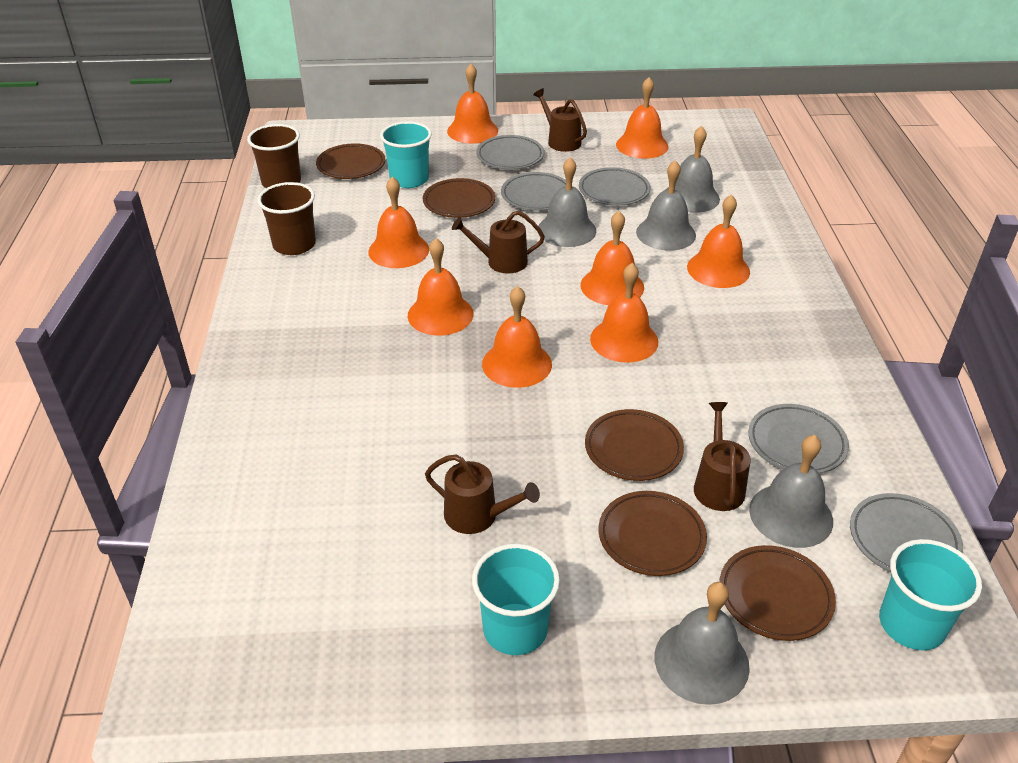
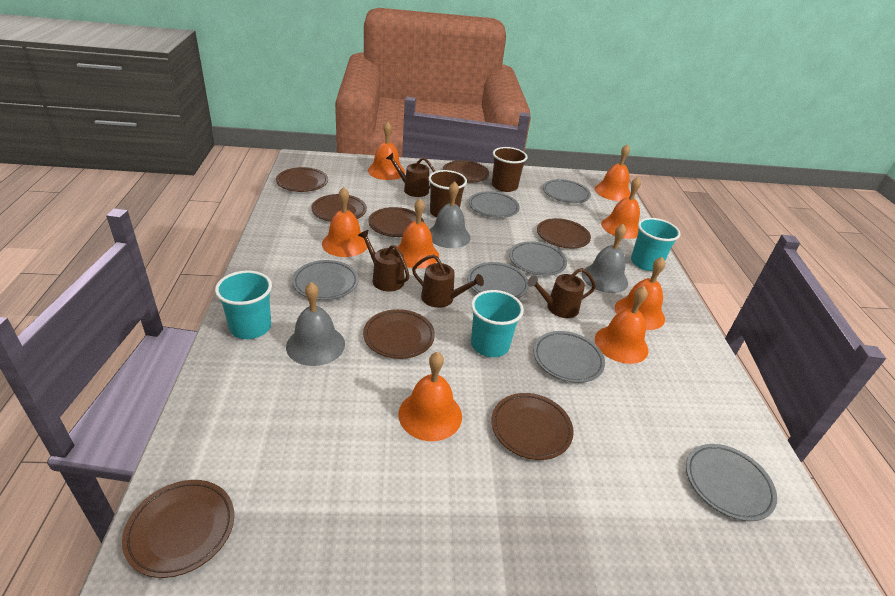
brown plate: 5 -> 8
grey bell: 5 -> 3
grey plate: 5 -> 7

